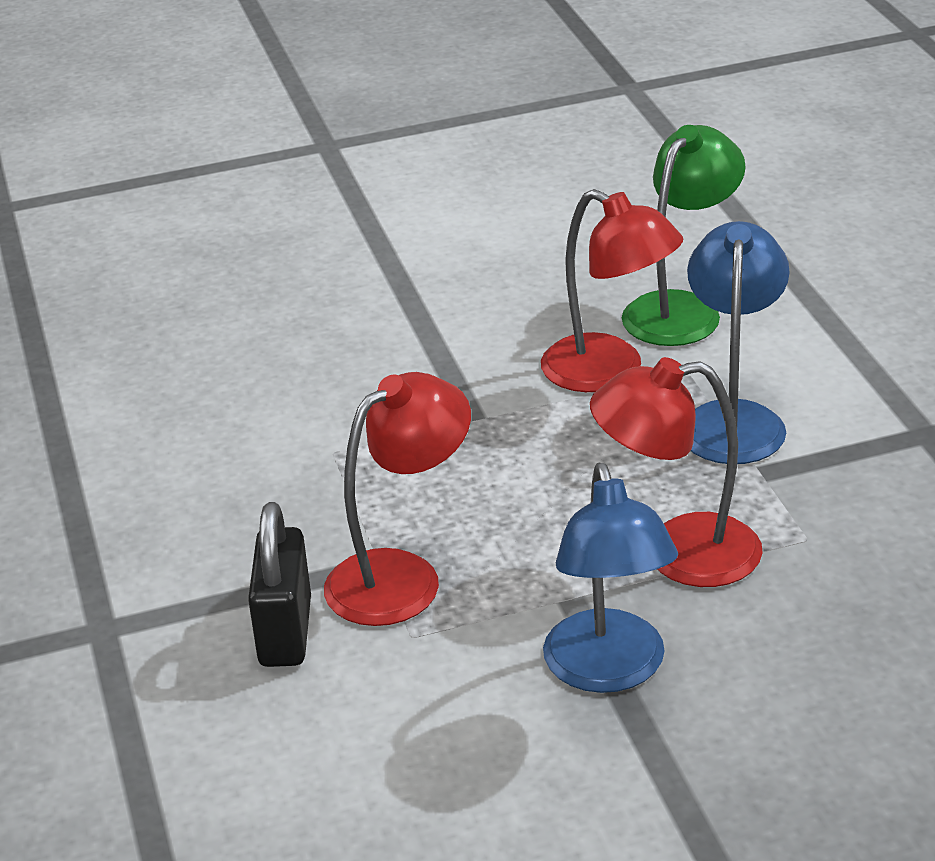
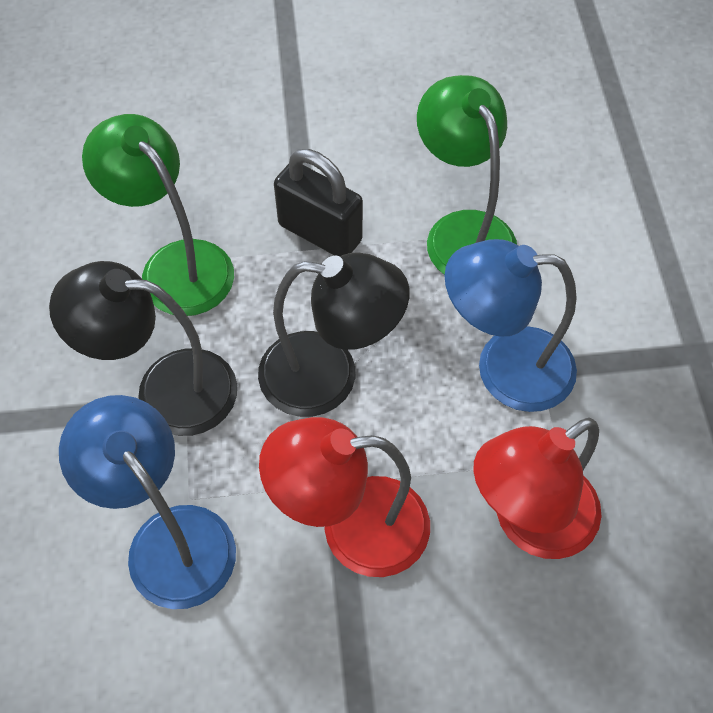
black lamp: 0 -> 2
green lamp: 1 -> 2
red lamp: 3 -> 2

